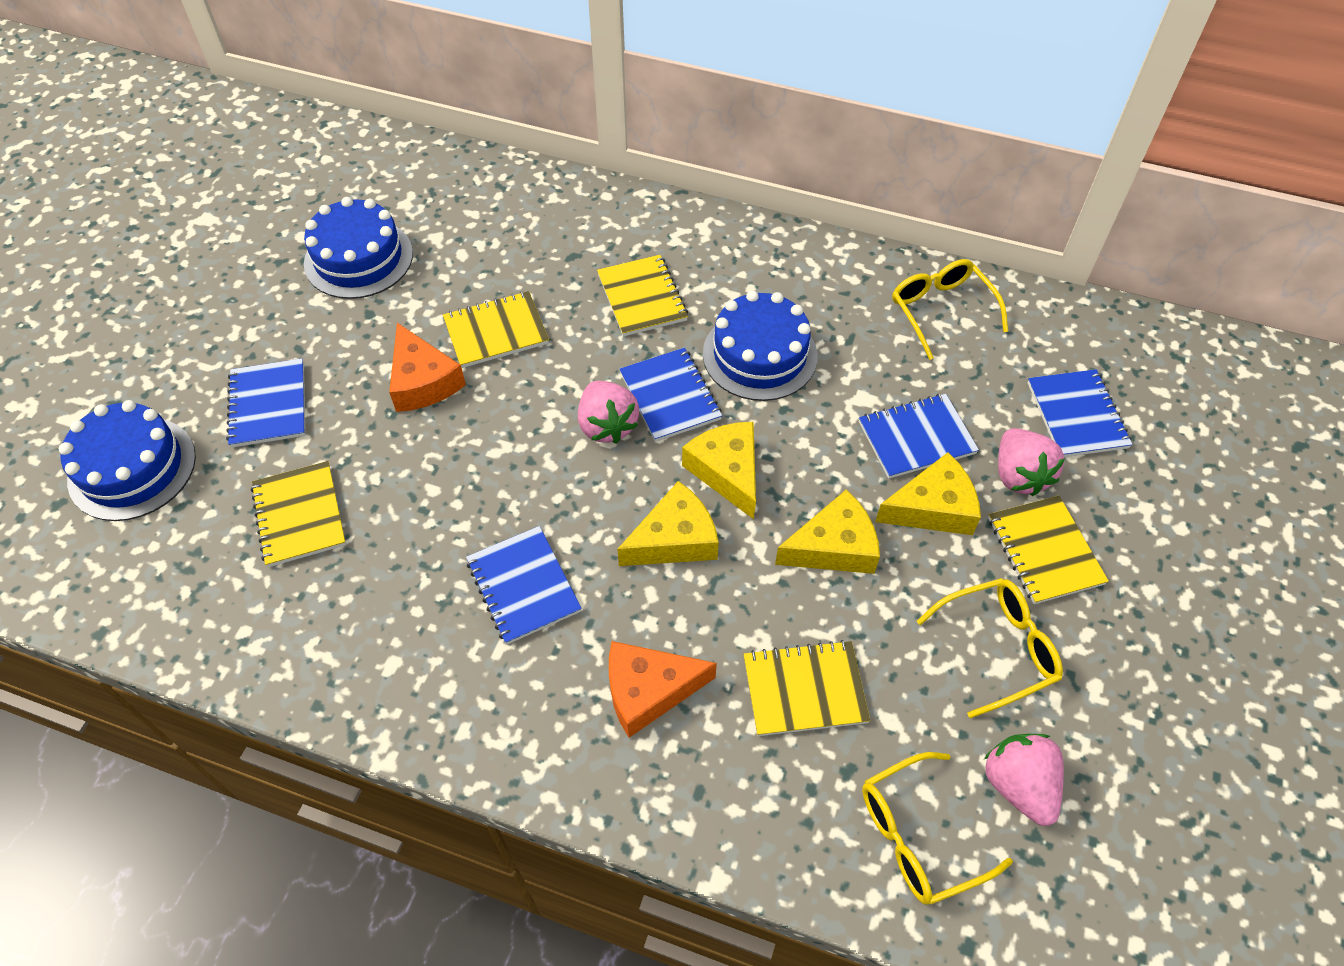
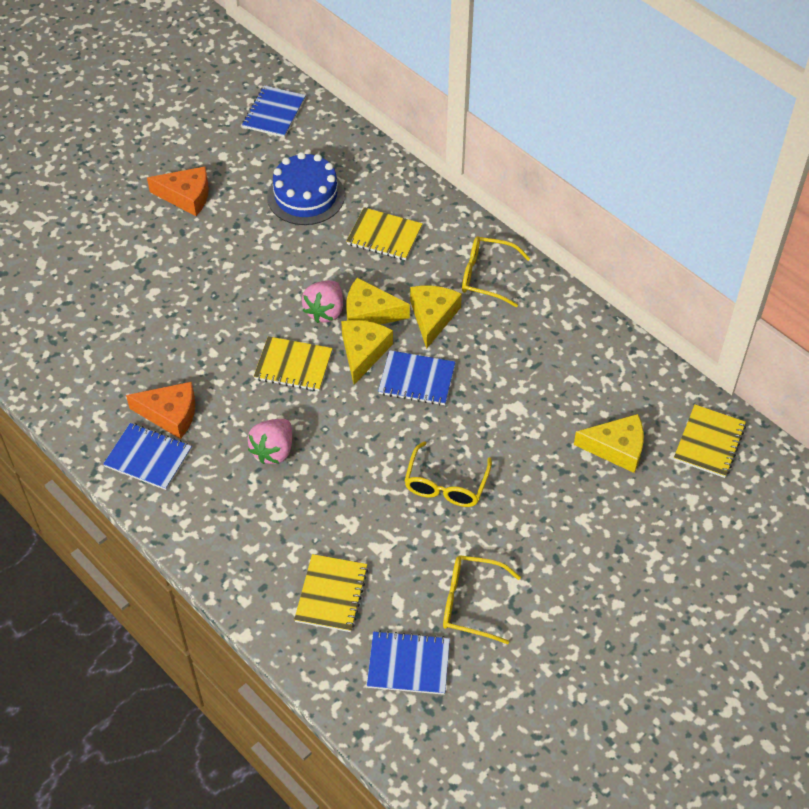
blue cake: 3 -> 1
blue notebook: 5 -> 4
pink strawberry: 3 -> 2
yellow notebook: 5 -> 4

